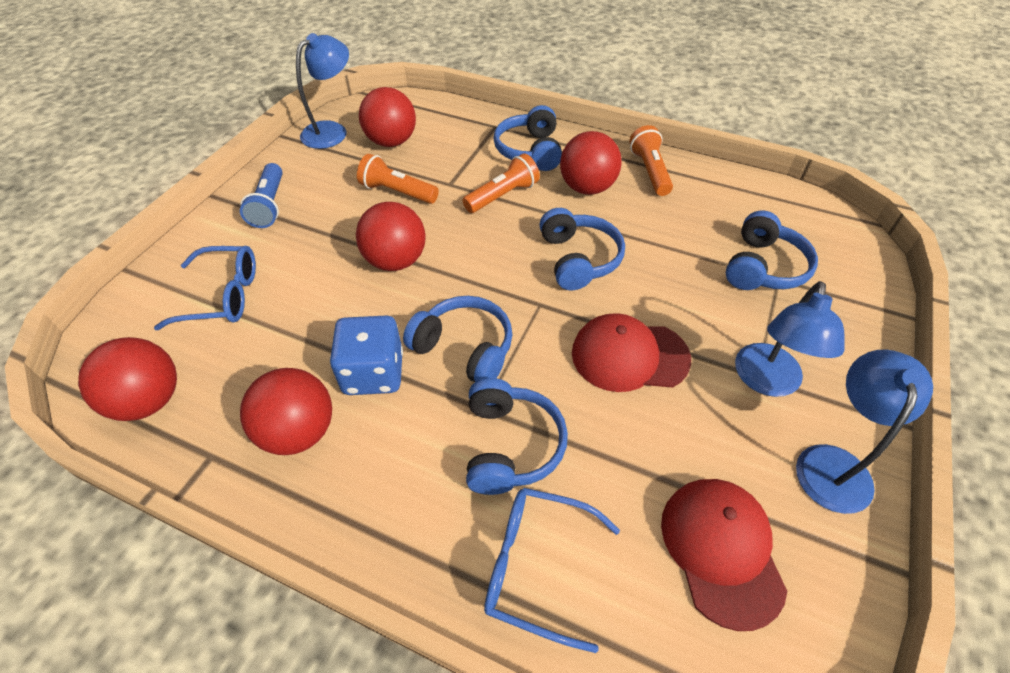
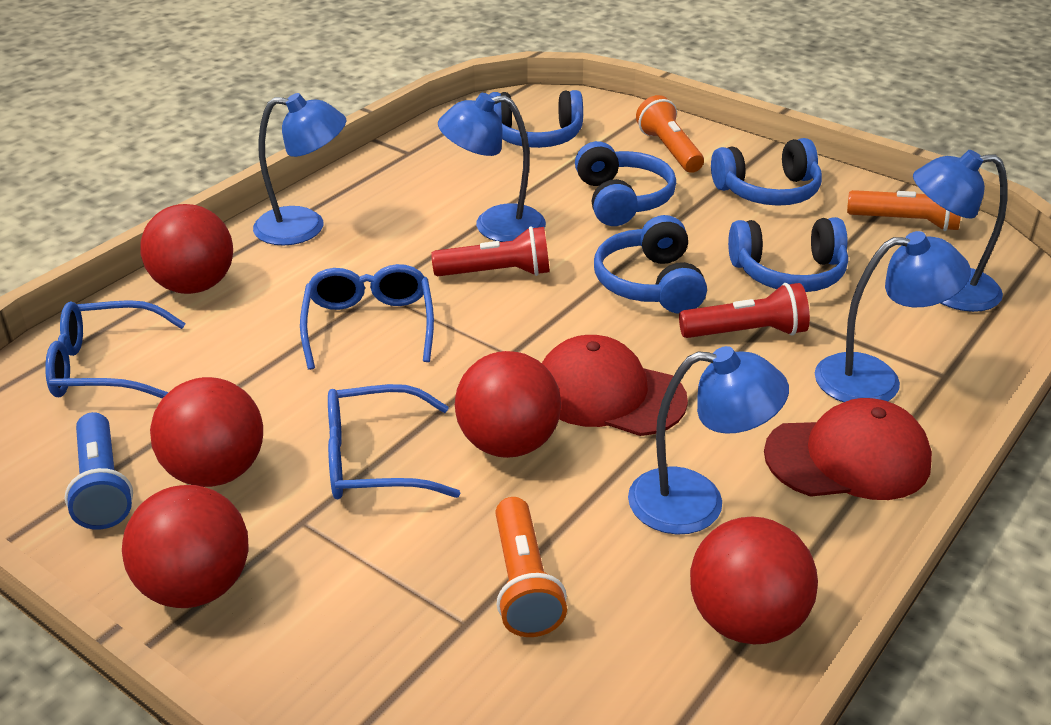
blue dice: 1 -> 0
blue glasses: 2 -> 3
blue lamp: 3 -> 5
red flashlight: 0 -> 2

